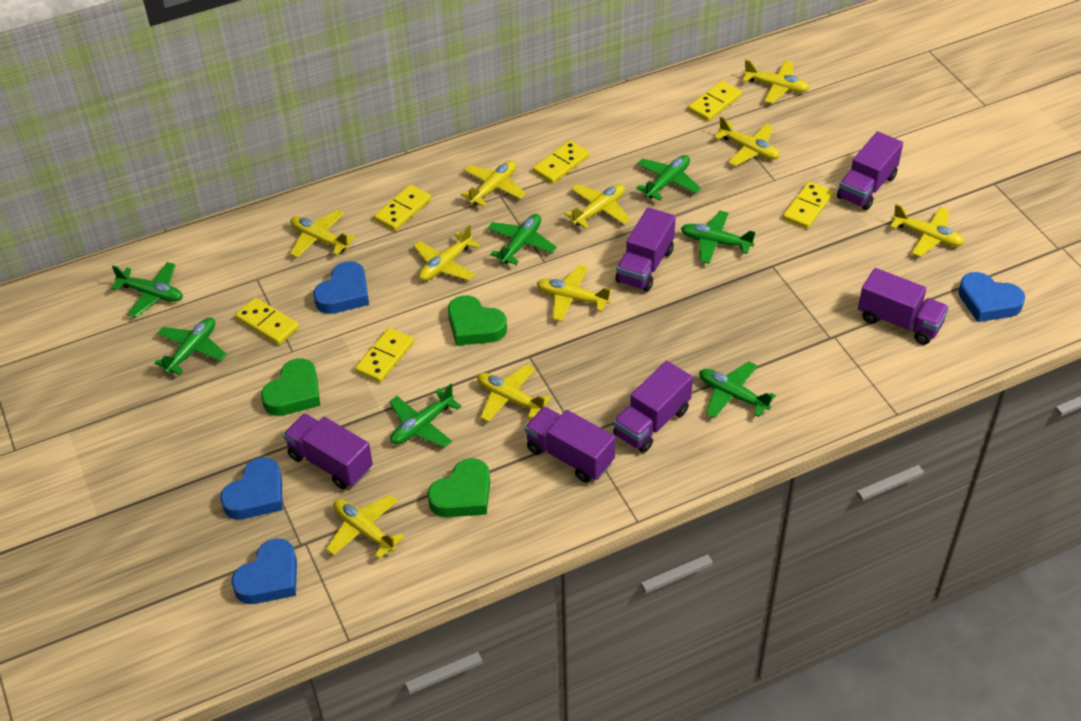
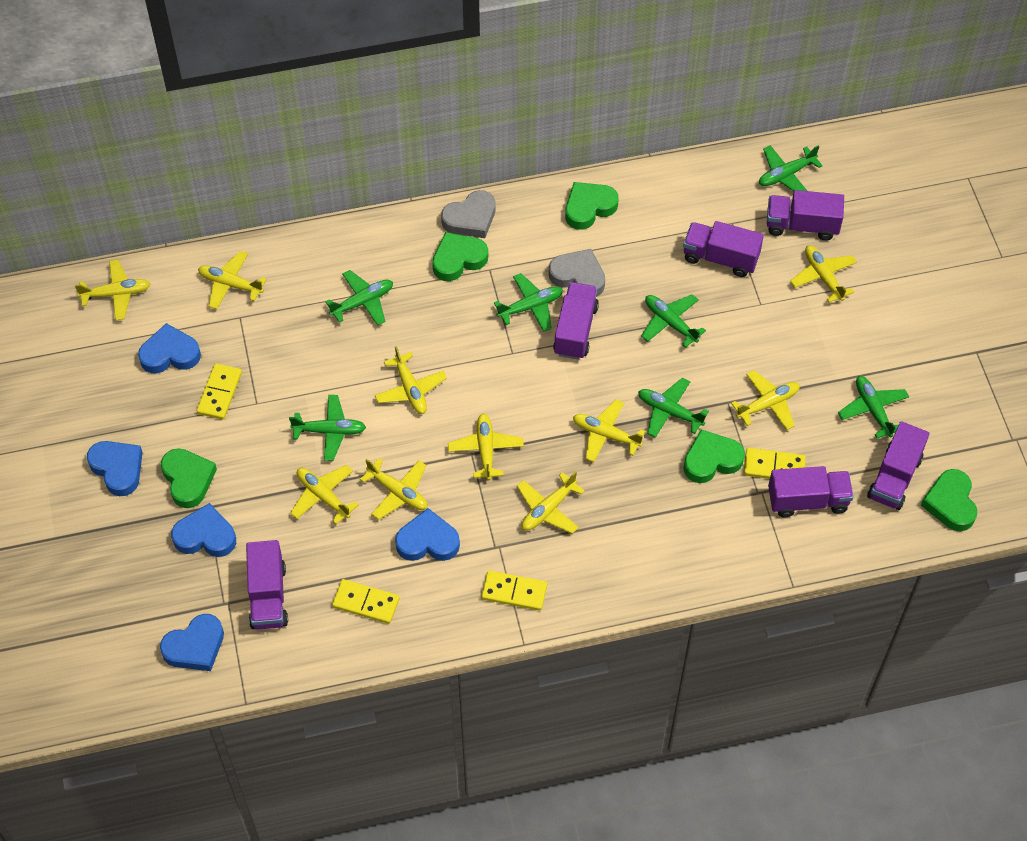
blue heart: 4 -> 5
green heart: 3 -> 5
grey heart: 0 -> 2
yellow domino: 6 -> 4

